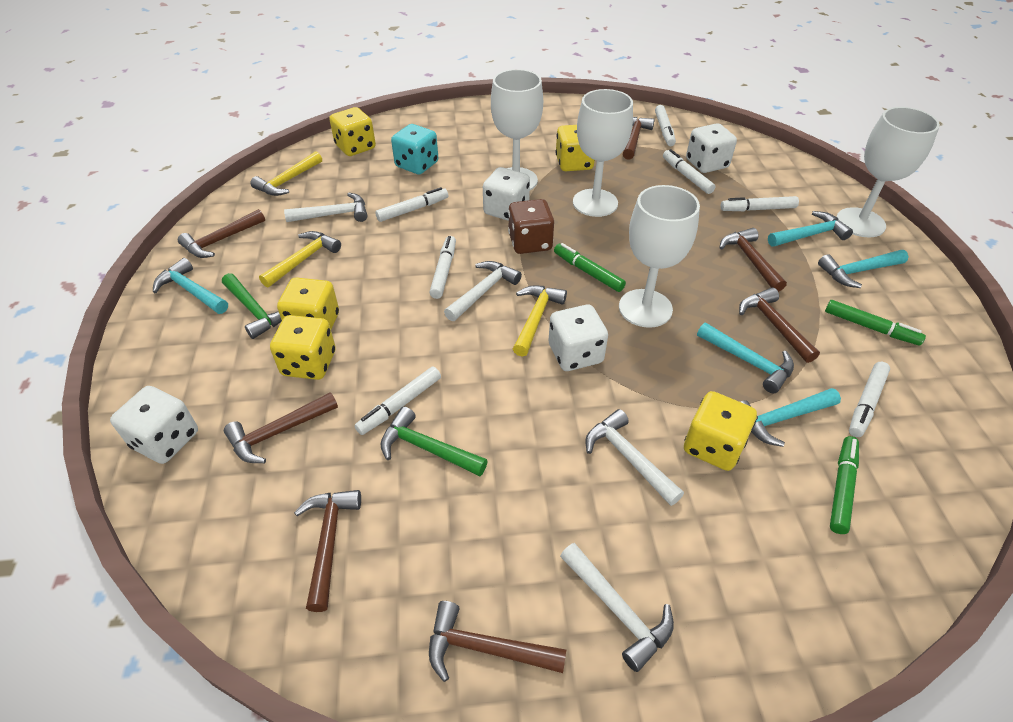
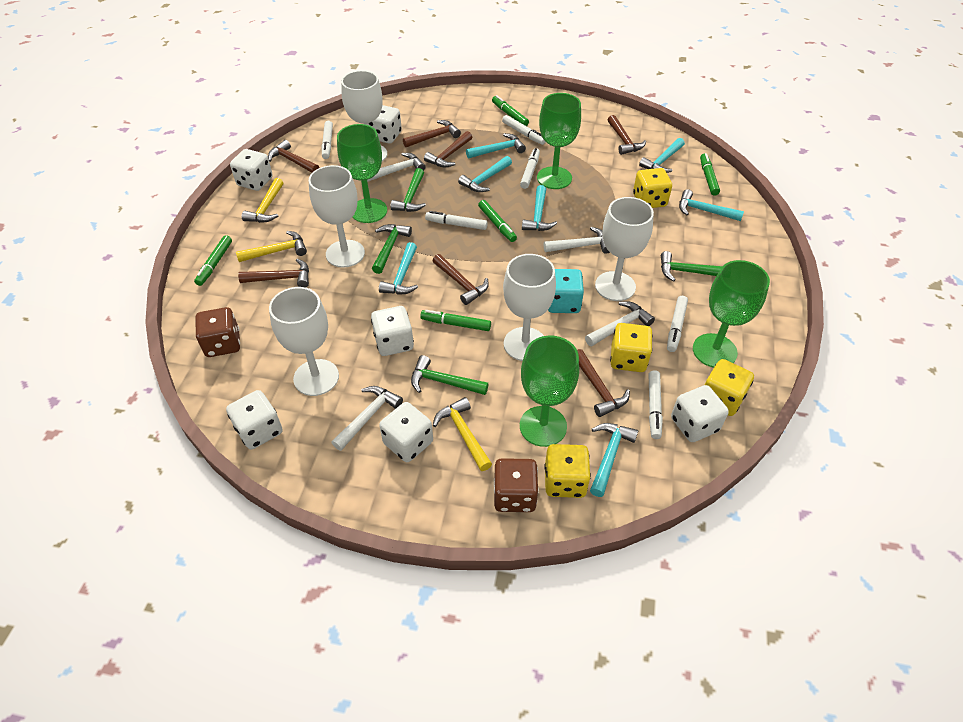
brown dice: 1 -> 2
green goblet: 0 -> 4
green hammer: 2 -> 4
green marker: 3 -> 5
turquoise hammer: 5 -> 7
white dice: 4 -> 6
white goblet: 4 -> 5
white marker: 7 -> 6
yellow dice: 5 -> 4

